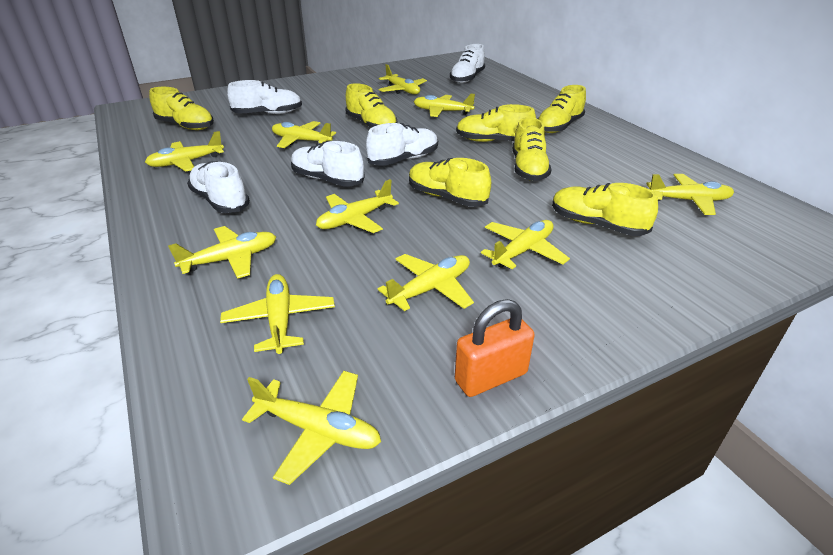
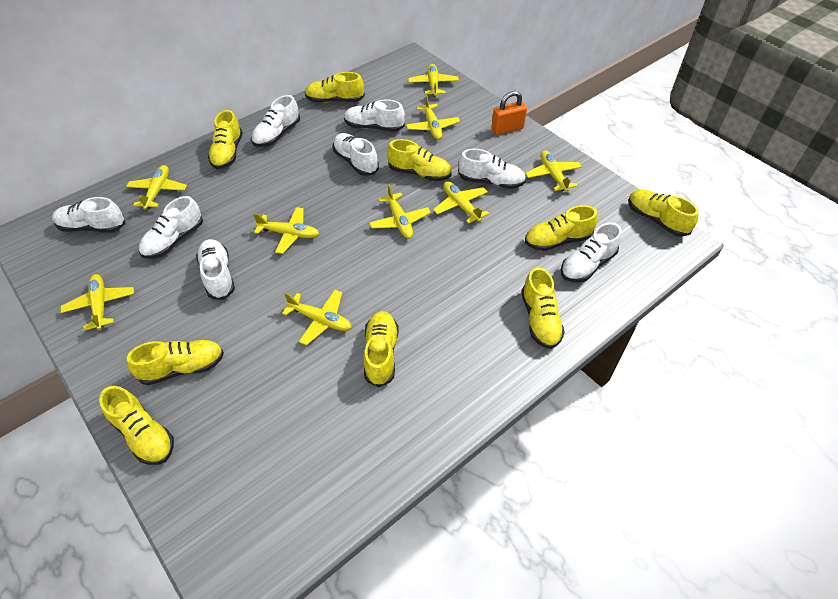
white shoe: 5 -> 8
yellow plane: 11 -> 9
yellow shoe: 7 -> 9

